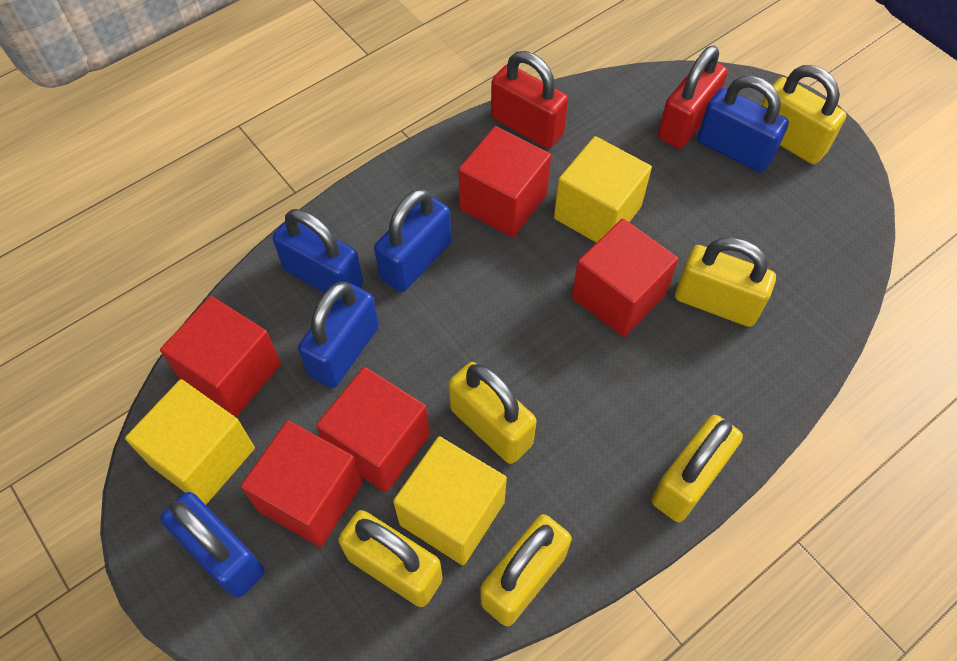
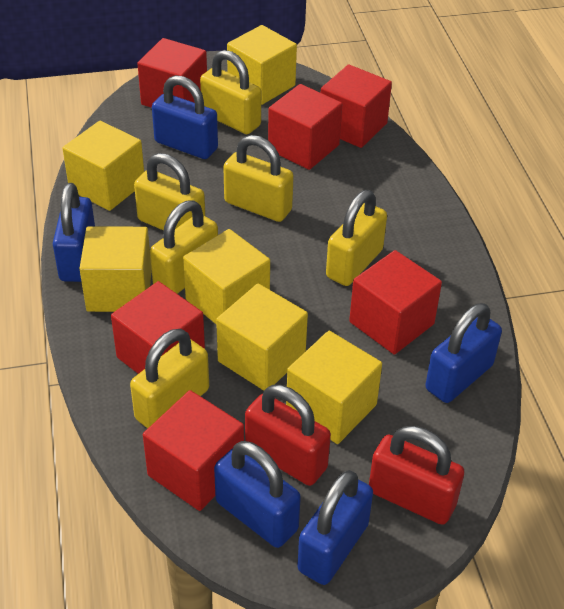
red cube: 5 -> 6
yellow cube: 3 -> 6

